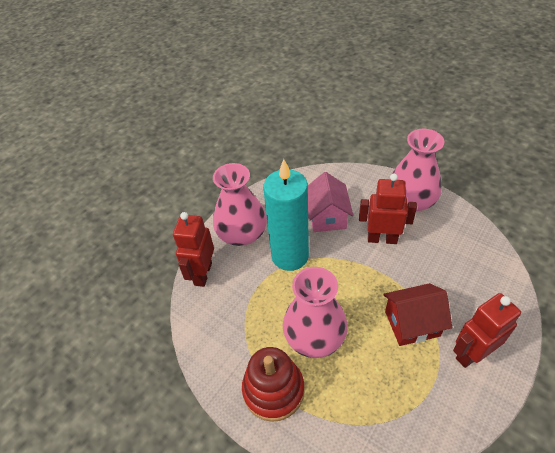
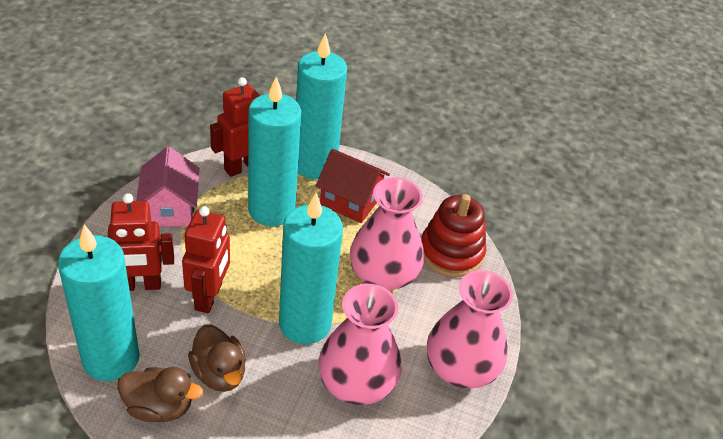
brown duck: 0 -> 2
turquoise candle: 1 -> 4

